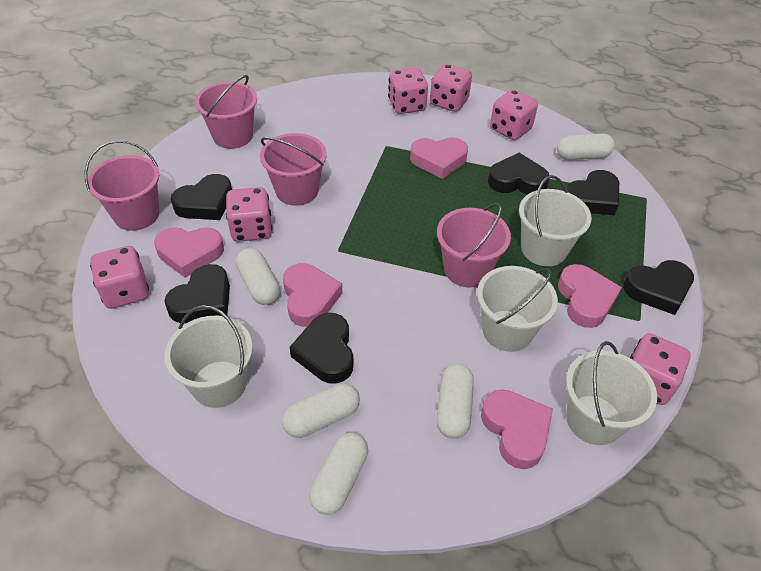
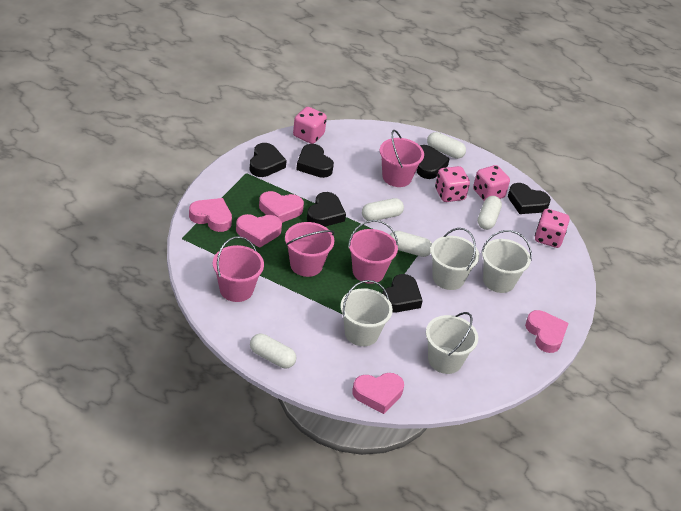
pink dice: 6 -> 4

